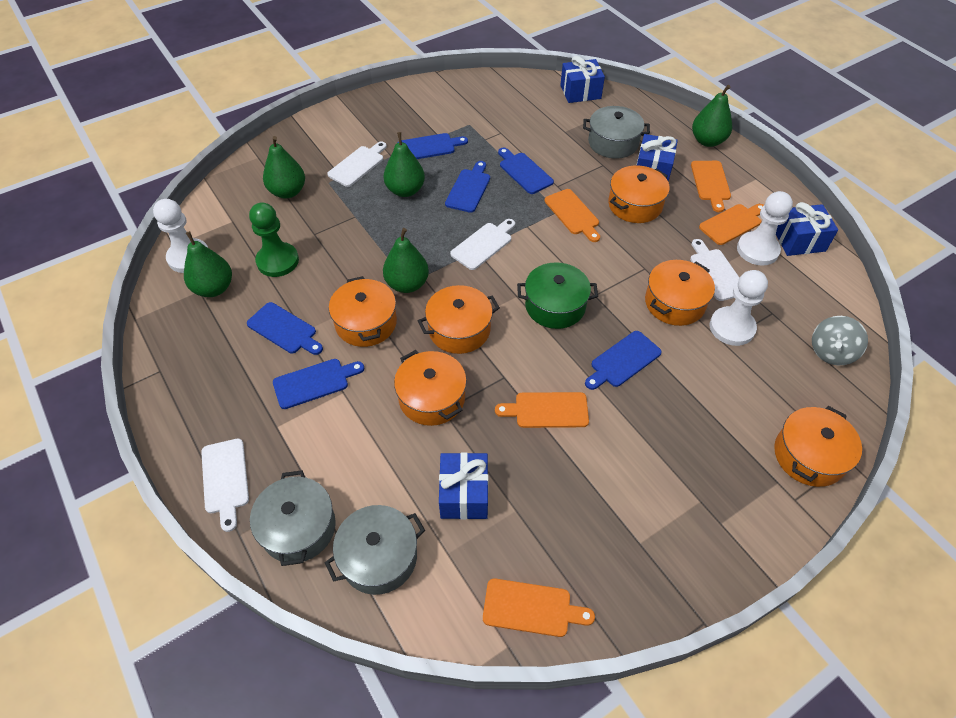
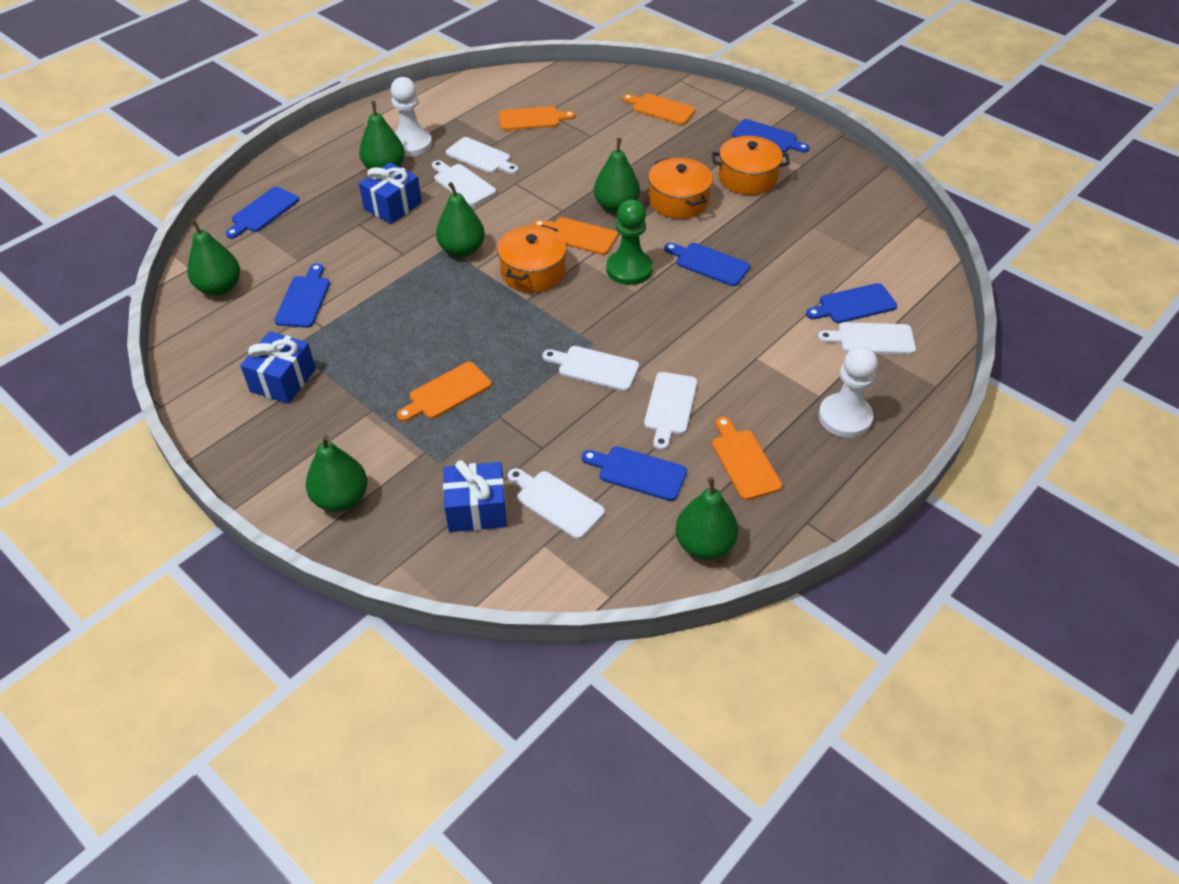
blue gift: 4 -> 3
green pear: 5 -> 6
green pot: 1 -> 0
grey pot: 3 -> 0
grey spinning top: 1 -> 0
orange pot: 6 -> 3
white cutting board: 4 -> 6
white pawn: 3 -> 2

